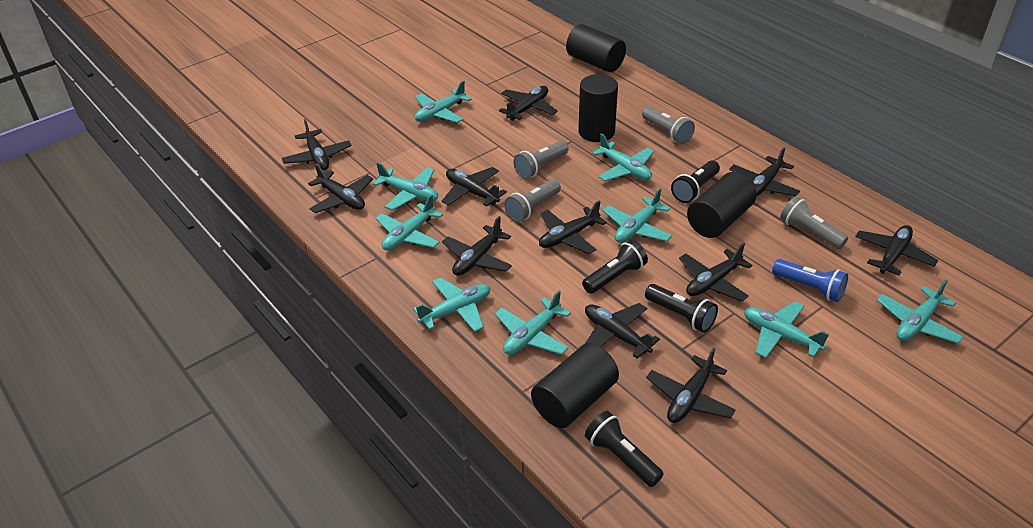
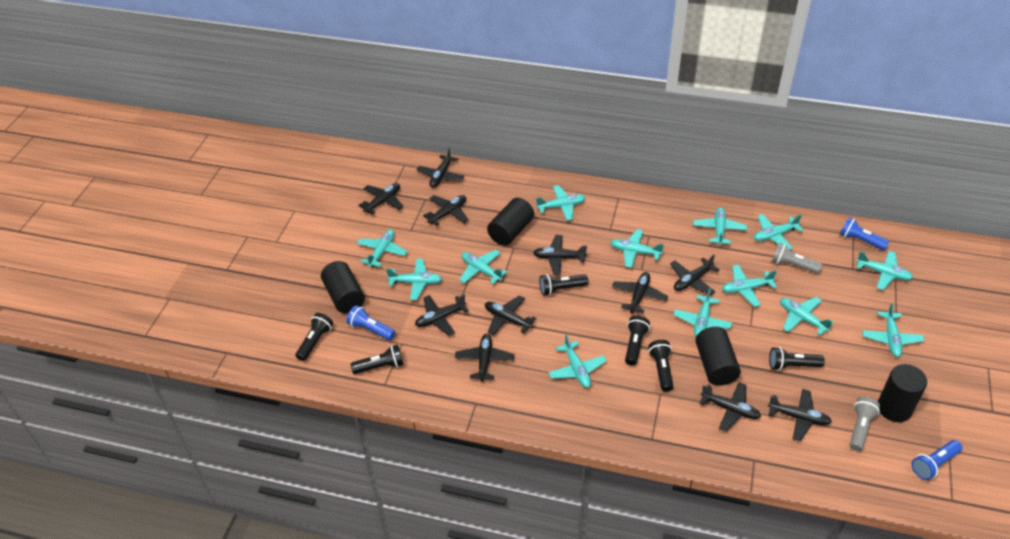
black flashlight: 4 -> 6
blue flashlight: 1 -> 3
grey flashlight: 4 -> 2
turquoise plane: 9 -> 13

